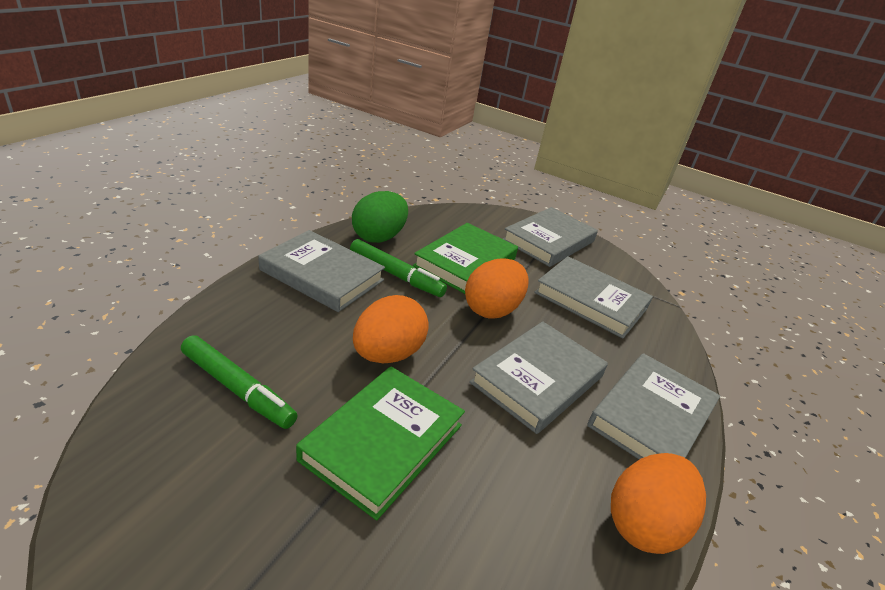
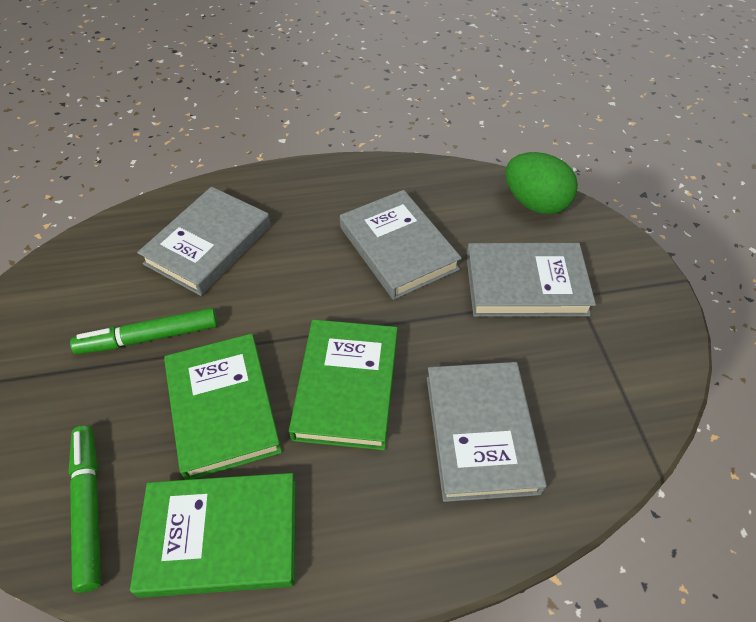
green book: 2 -> 3
grey book: 5 -> 4
orange egg: 3 -> 0

